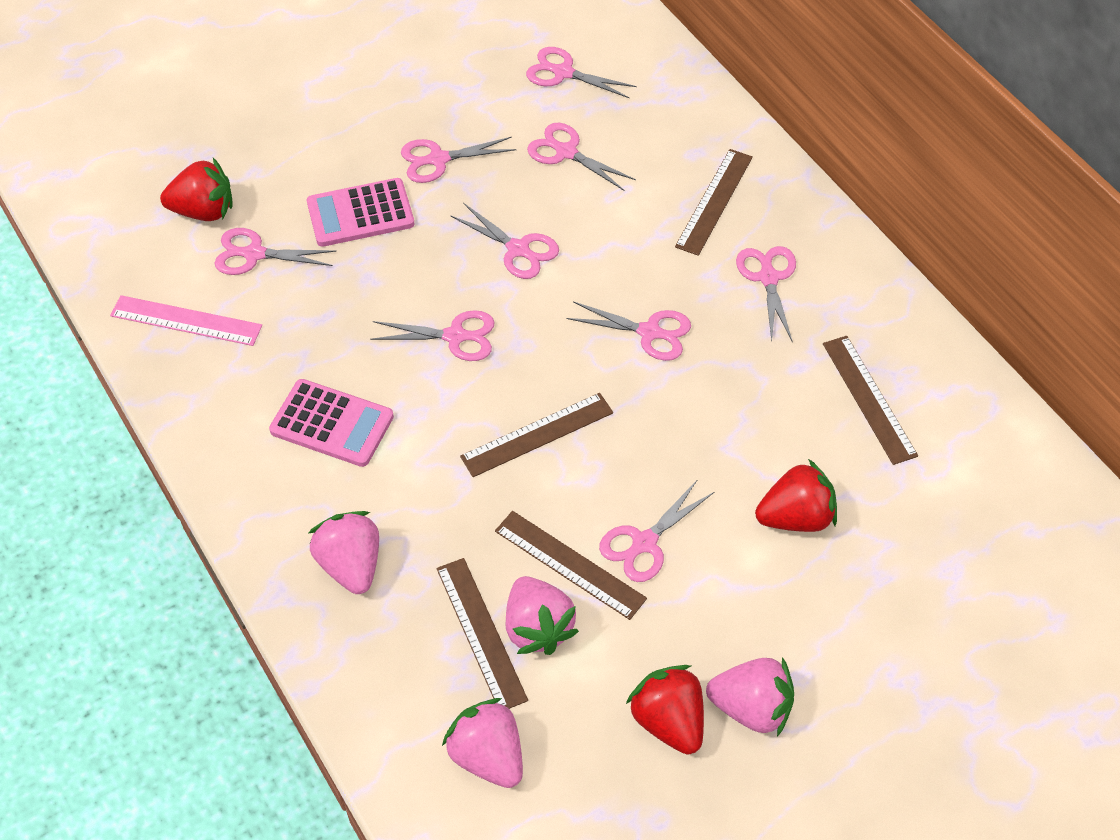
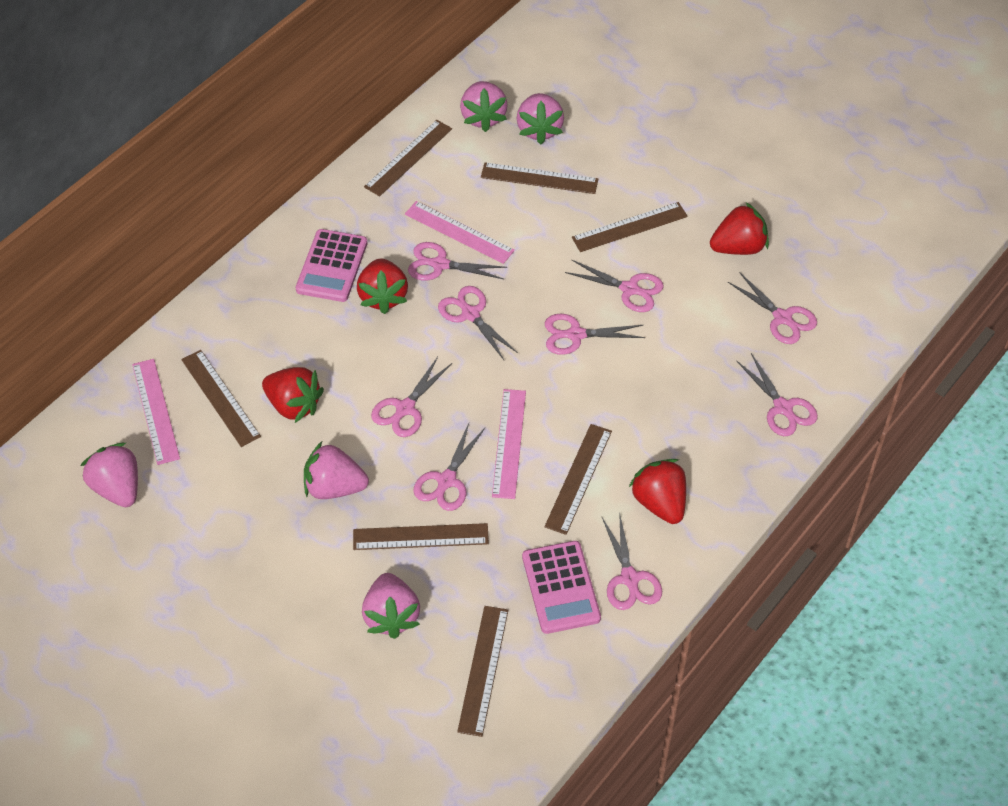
brown ruler: 5 -> 7
pink ruler: 1 -> 3
pink strawberry: 4 -> 5
red strawberry: 3 -> 4

